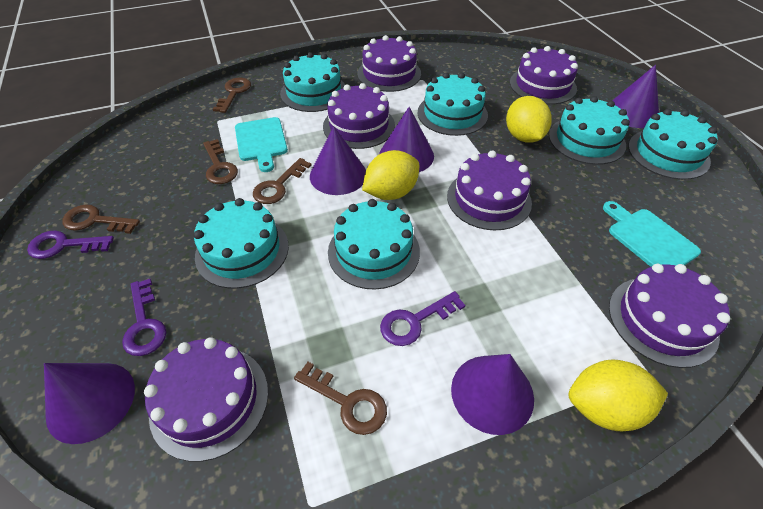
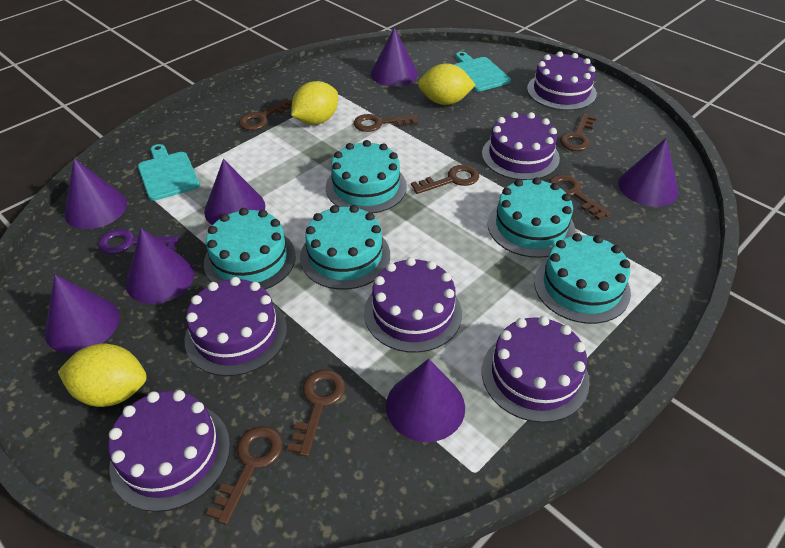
brown key: 5 -> 7
purple cone: 5 -> 7
purple key: 3 -> 1
turquoise cake: 6 -> 5

